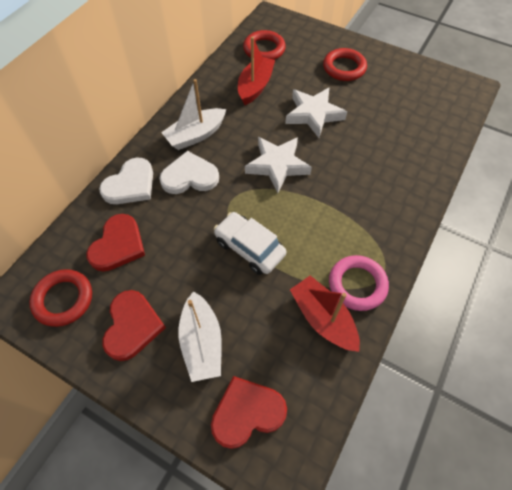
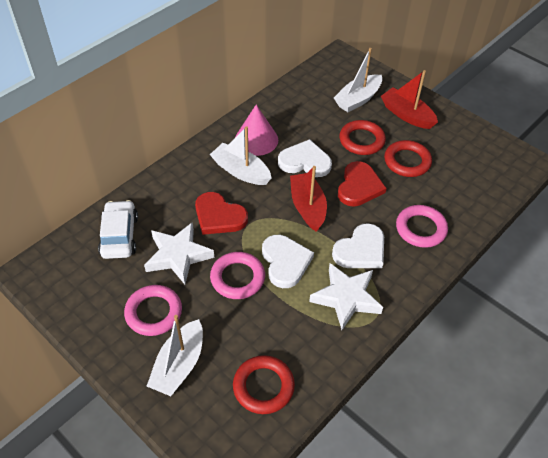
pink cone: 0 -> 1
pink ring: 1 -> 3
red heart: 3 -> 2
white boat: 2 -> 3
white heart: 2 -> 3

